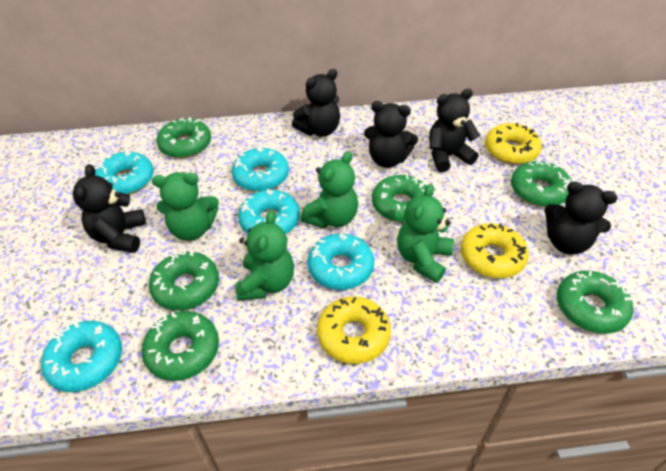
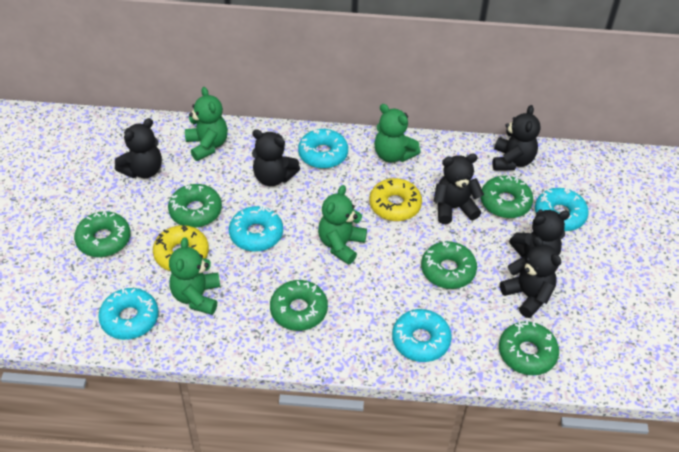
black teddy bear: 5 -> 6
yellow donut: 3 -> 2

